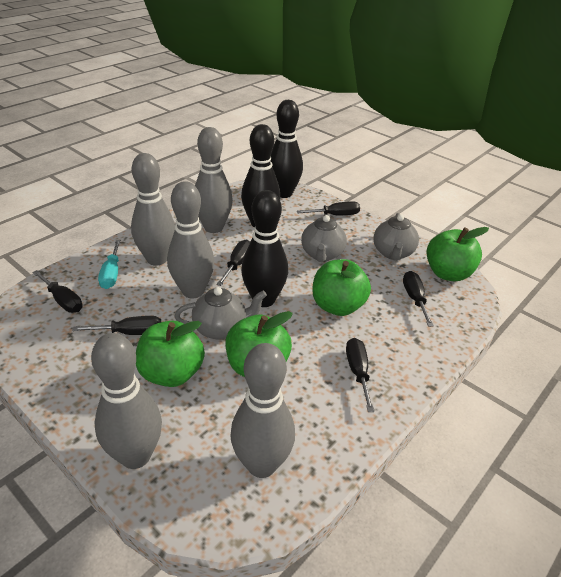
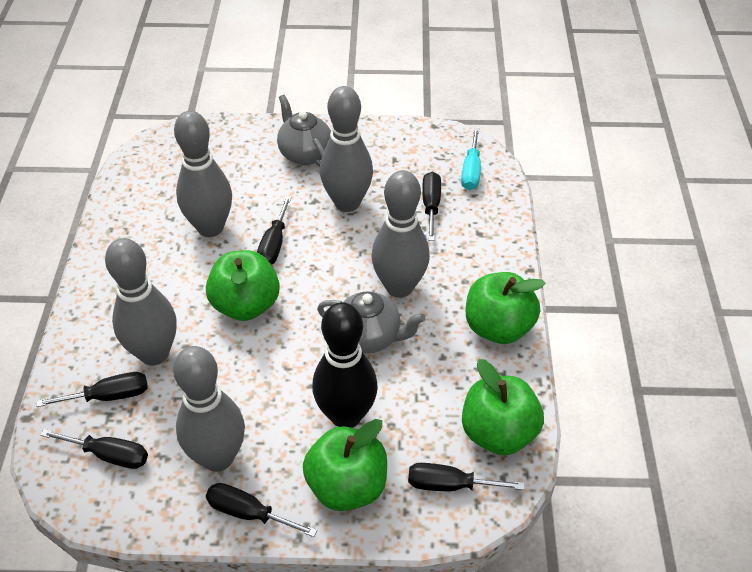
black bowling pin: 3 -> 1
grey teapot: 3 -> 2

